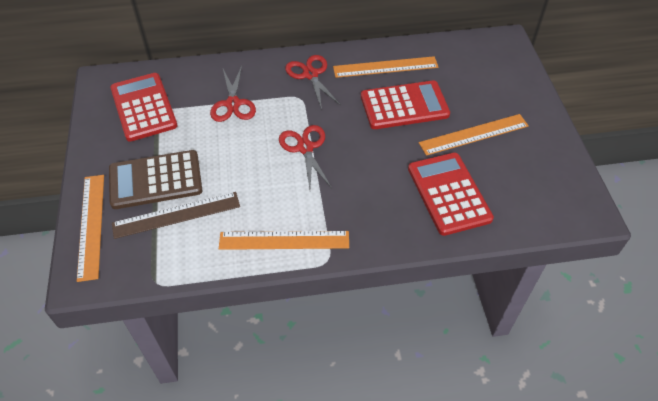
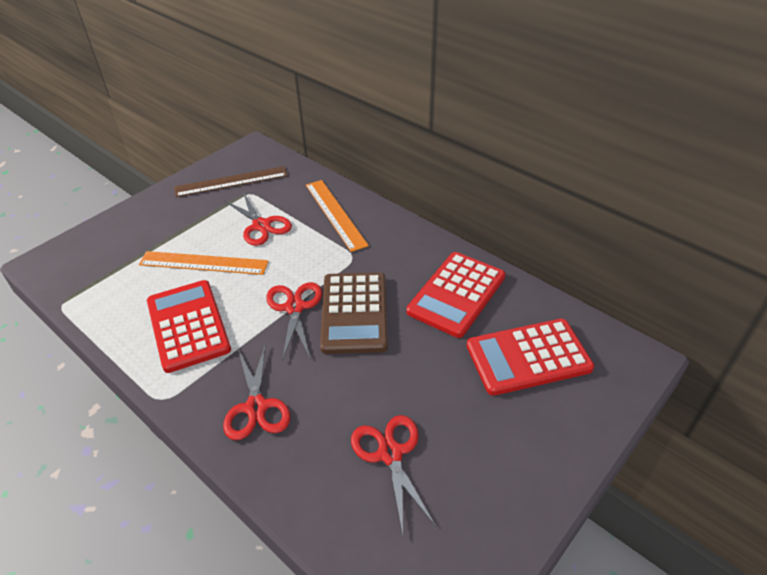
orange ruler: 4 -> 2
red scissors: 3 -> 4

